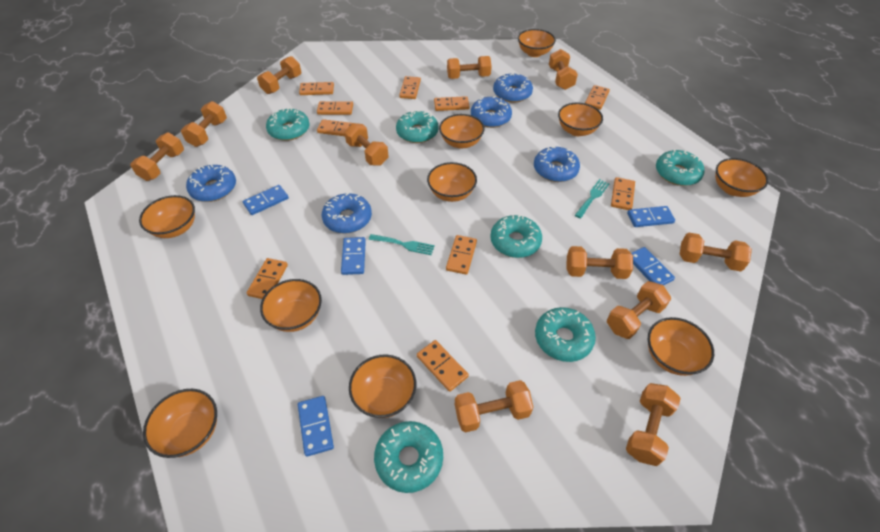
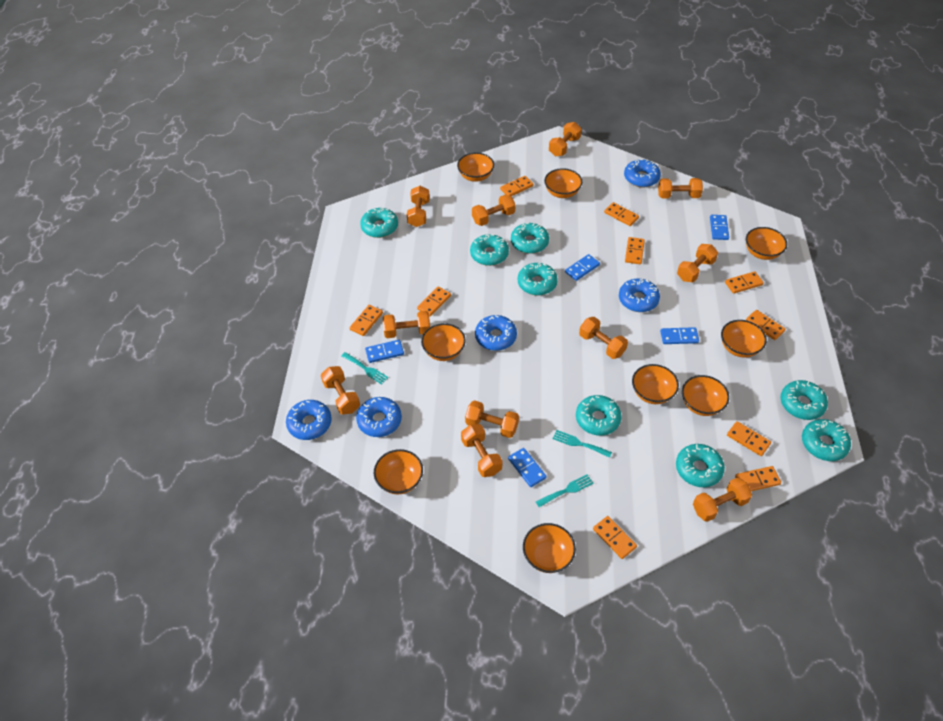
orange bowl: 10 -> 9
turquoise donut: 6 -> 8
turquoise fork: 2 -> 3

